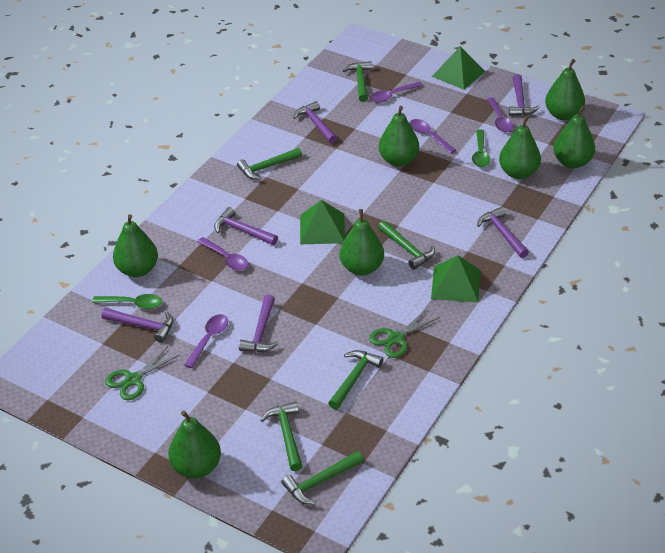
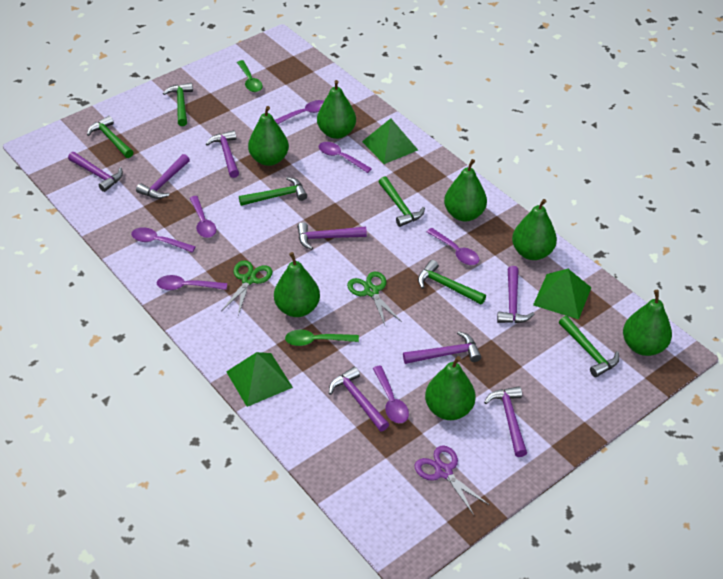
purple hammer: 6 -> 8
purple scissors: 0 -> 1
purple spoon: 5 -> 7

